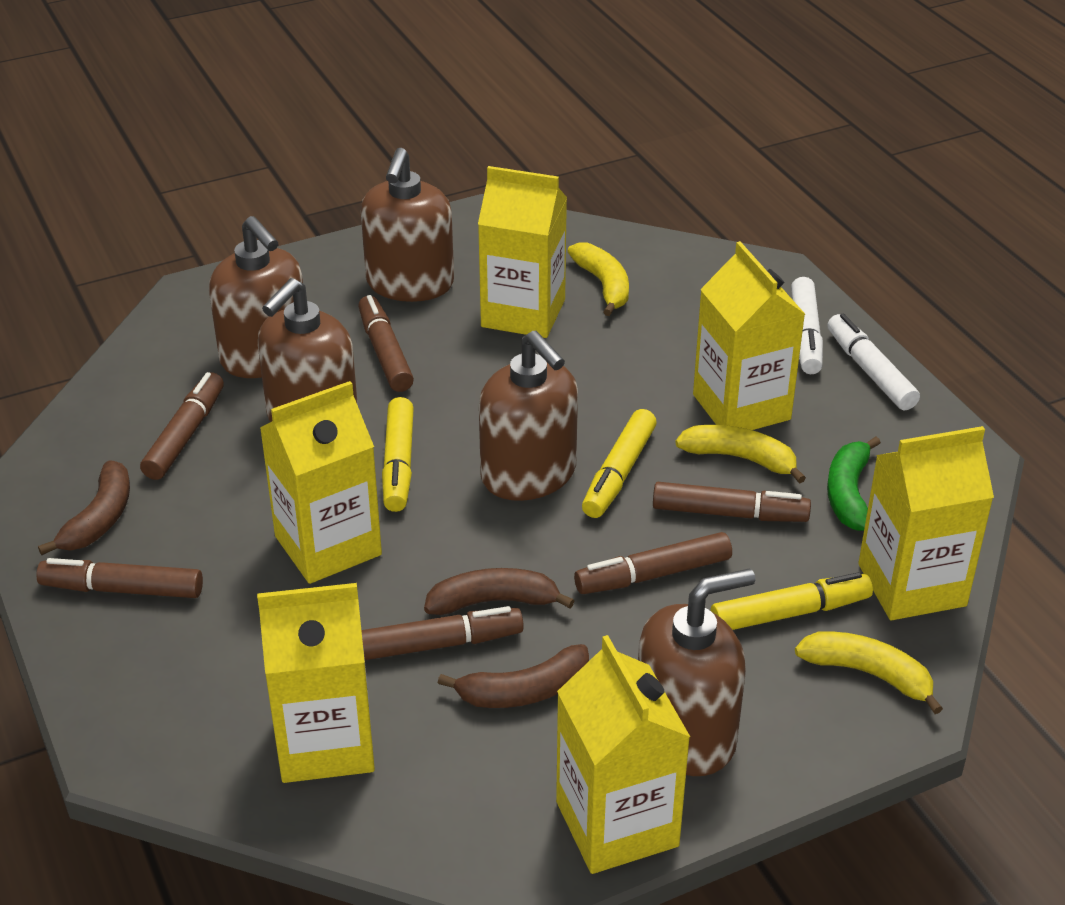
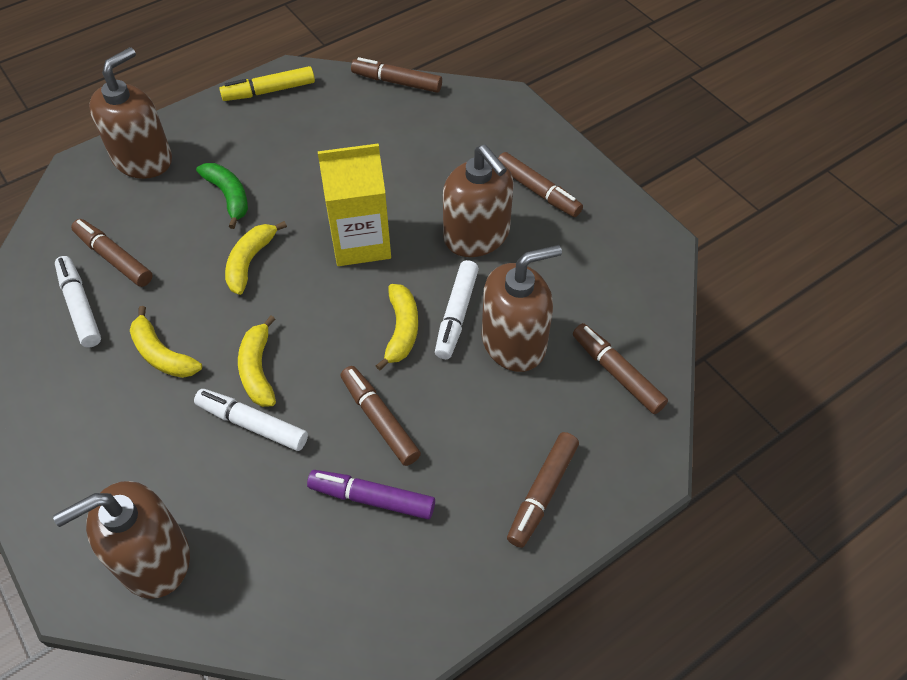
brown banana: 3 -> 0
brown soap dispenser: 5 -> 4
purple marker: 0 -> 1
white marker: 2 -> 3
yellow banana: 3 -> 4
yellow carton: 6 -> 1
yellow marker: 3 -> 1

